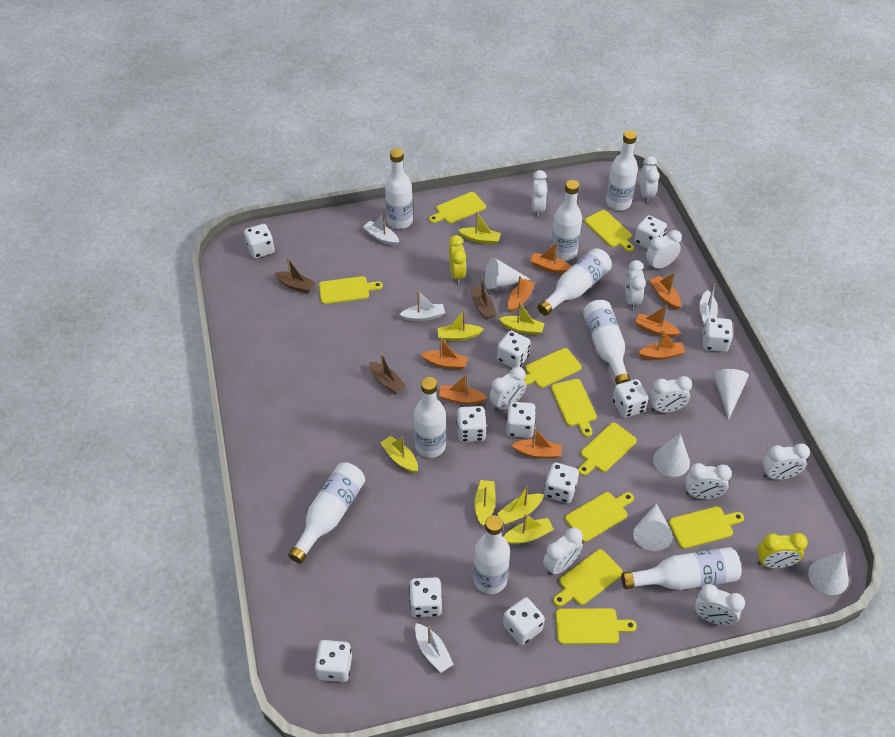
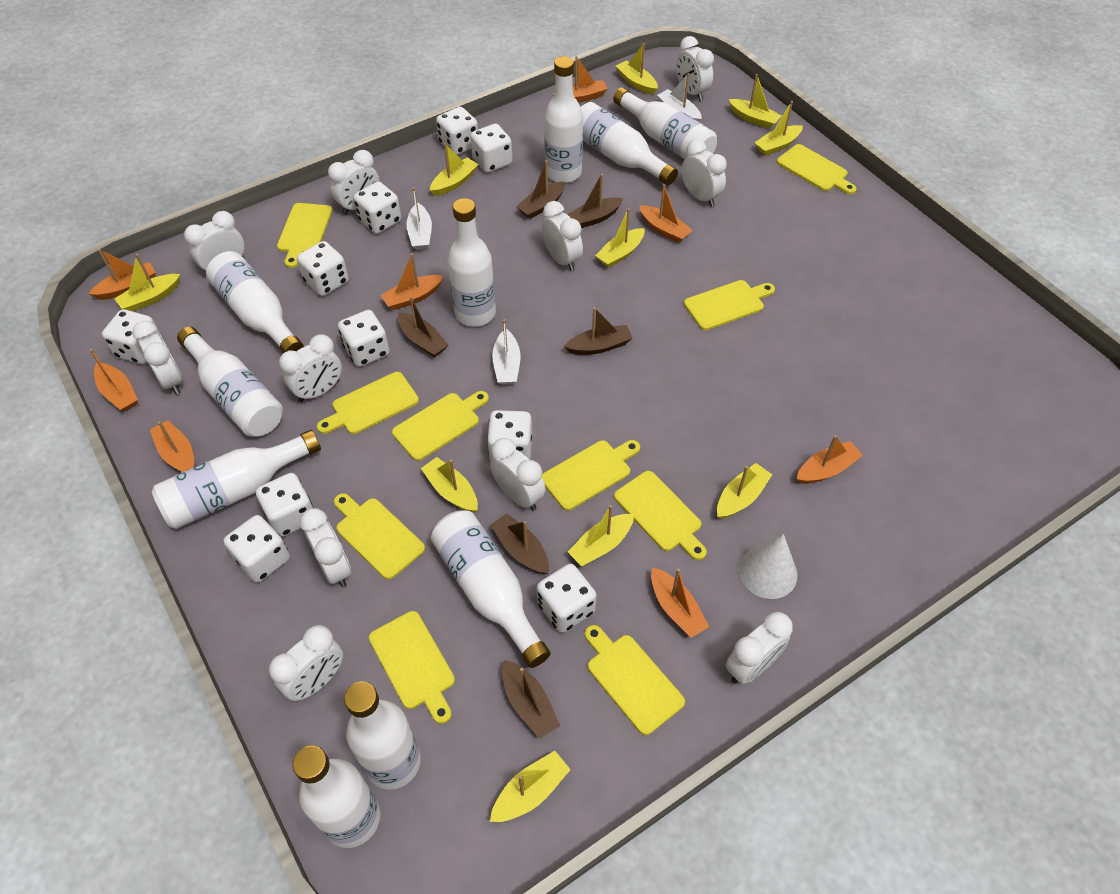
brown boat: 3 -> 6
white boat: 4 -> 3
white bottle: 9 -> 10
white clock: 10 -> 11
white cone: 5 -> 1
white dice: 11 -> 10
yellow boat: 7 -> 10
yellow clock: 2 -> 0

